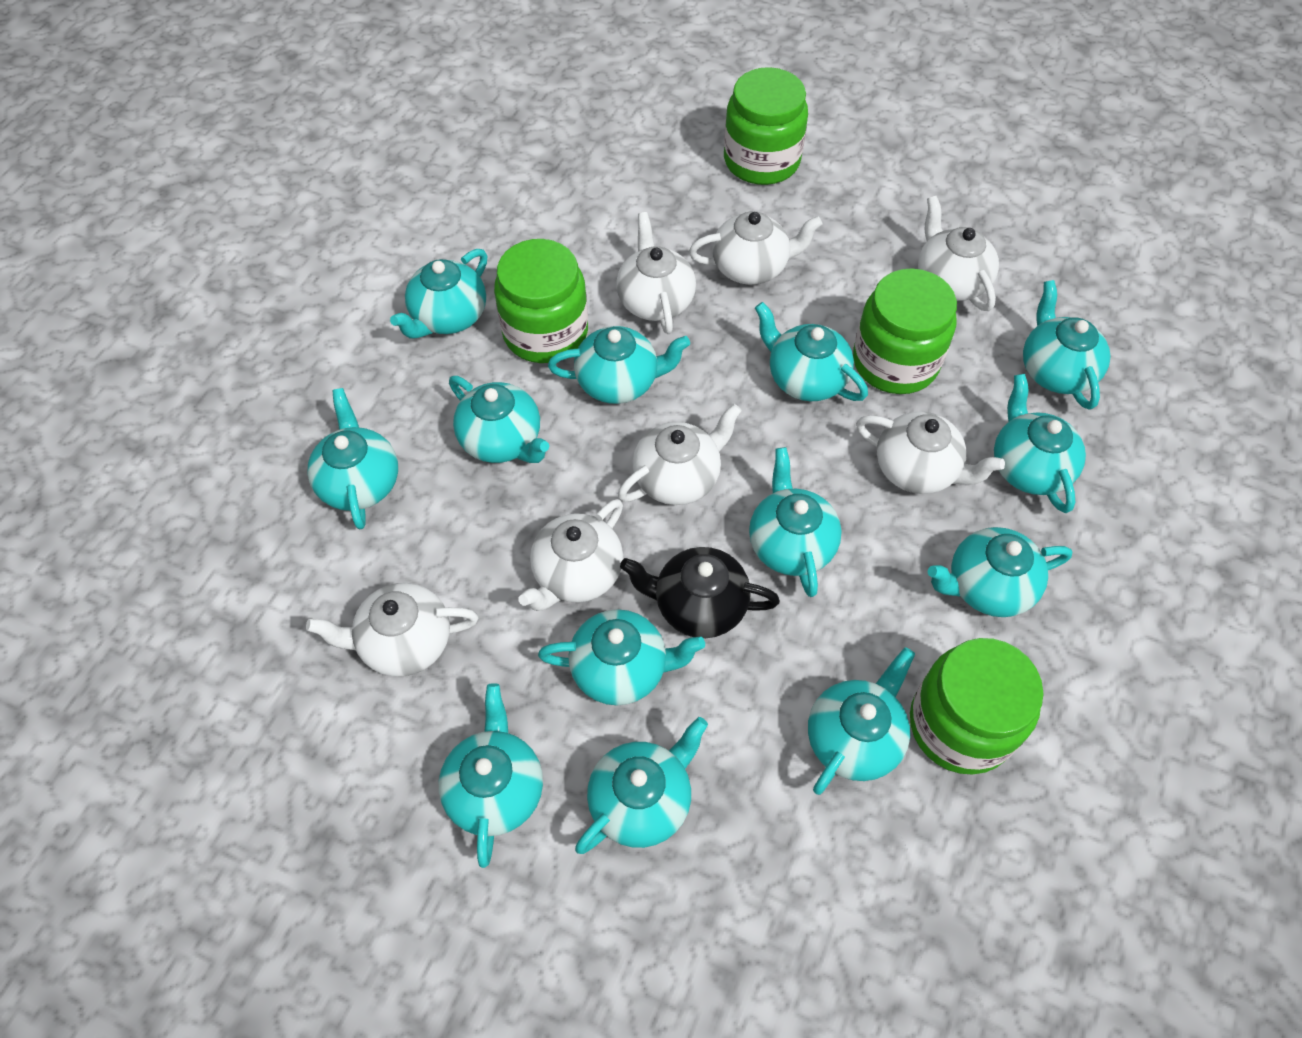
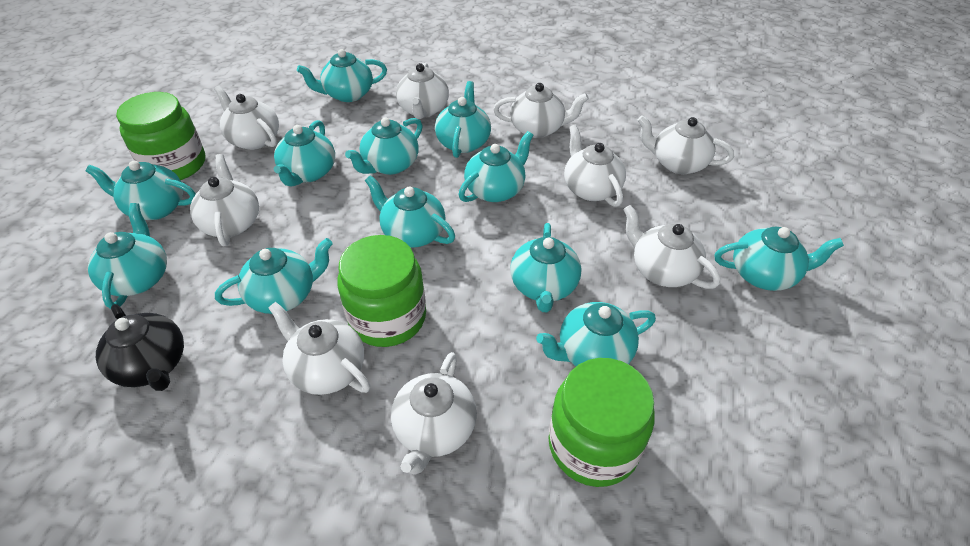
green jar: 4 -> 3
turquoise teapot: 13 -> 12
white teapot: 7 -> 9

